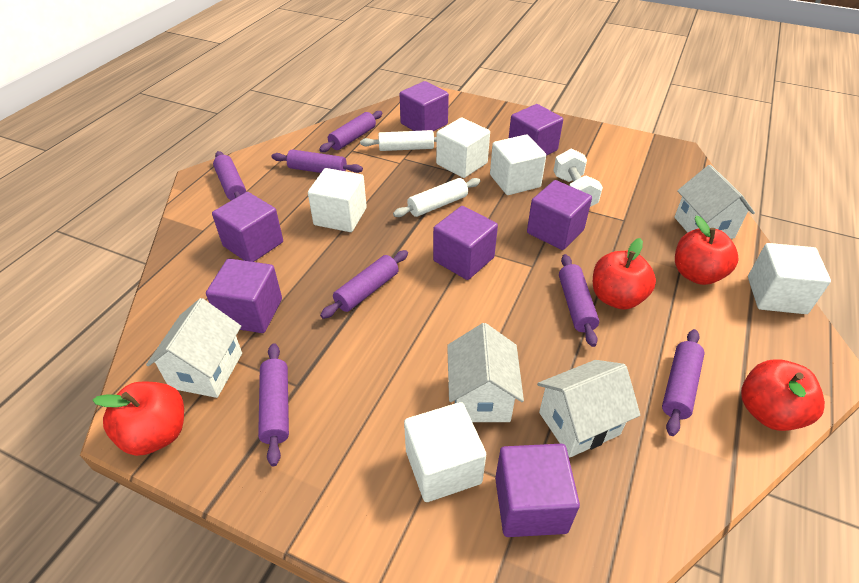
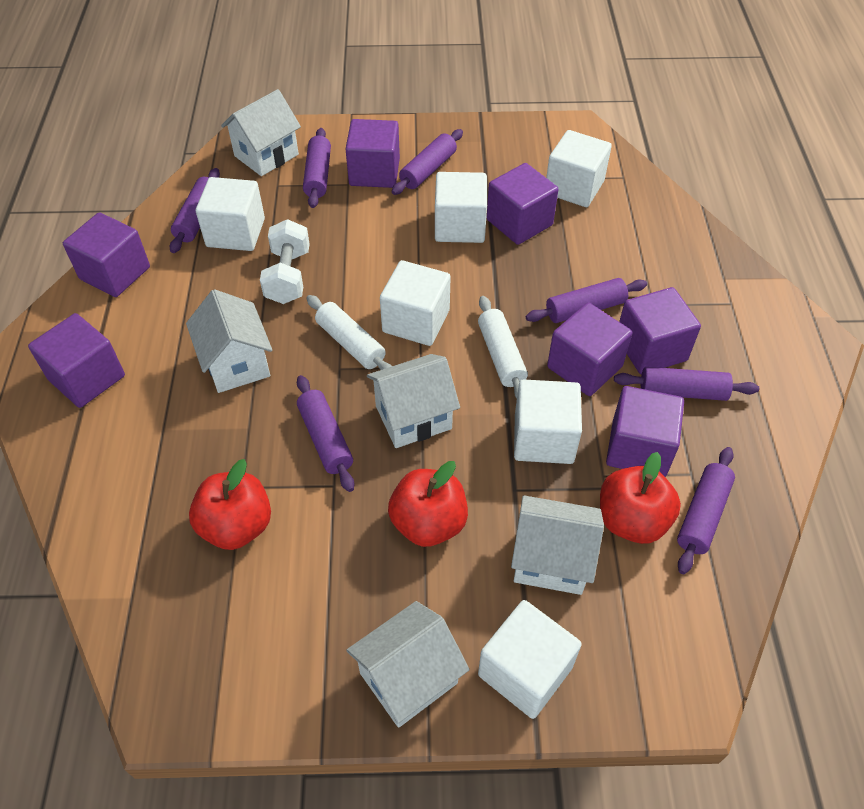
red apple: 4 -> 3
white cube: 5 -> 6
white house: 4 -> 5

